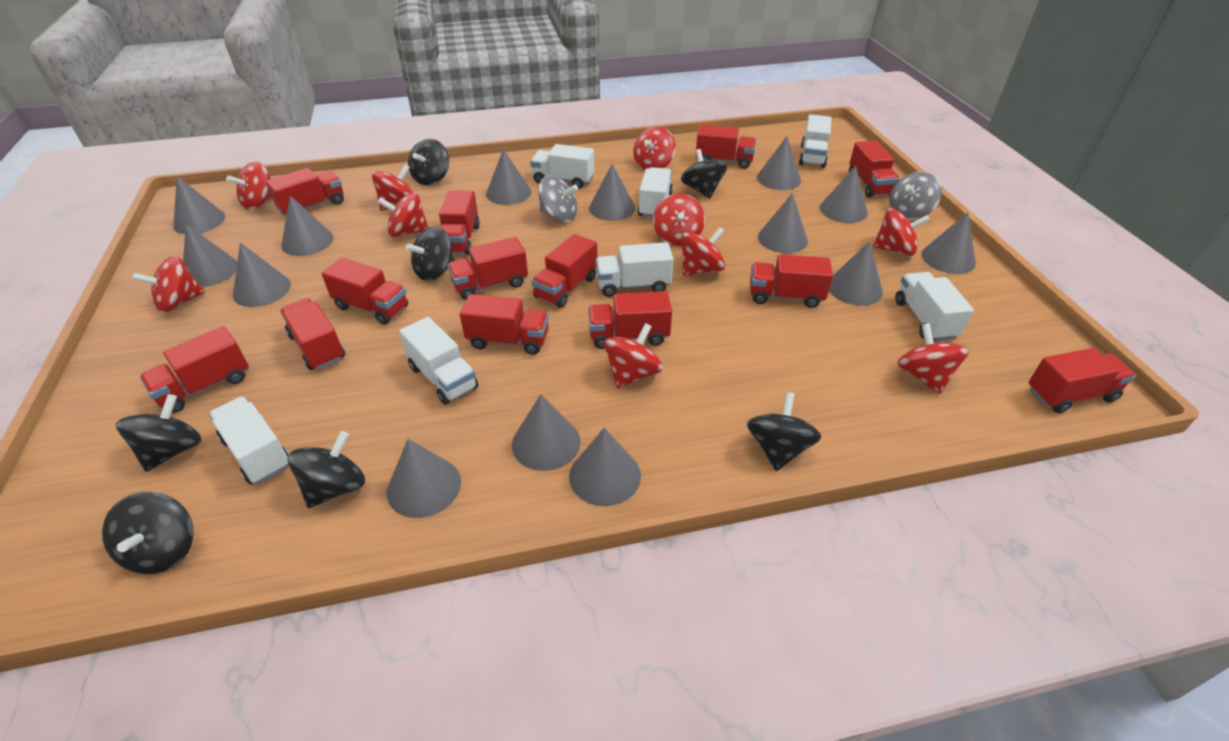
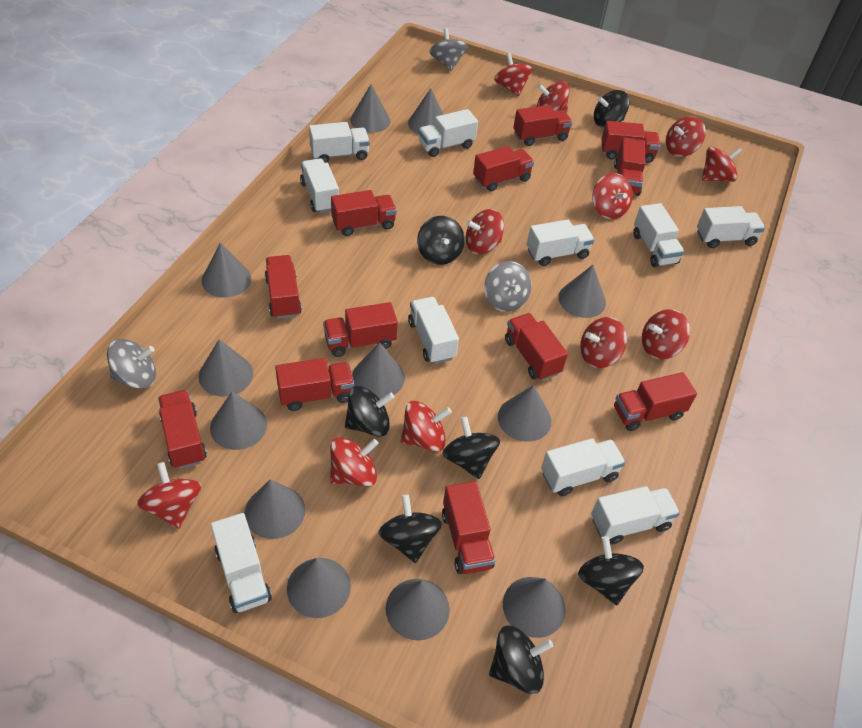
grey cone: 14 -> 12
grey spinning top: 2 -> 3
red spinning top: 10 -> 11
red truck: 13 -> 12
white truck: 7 -> 10

